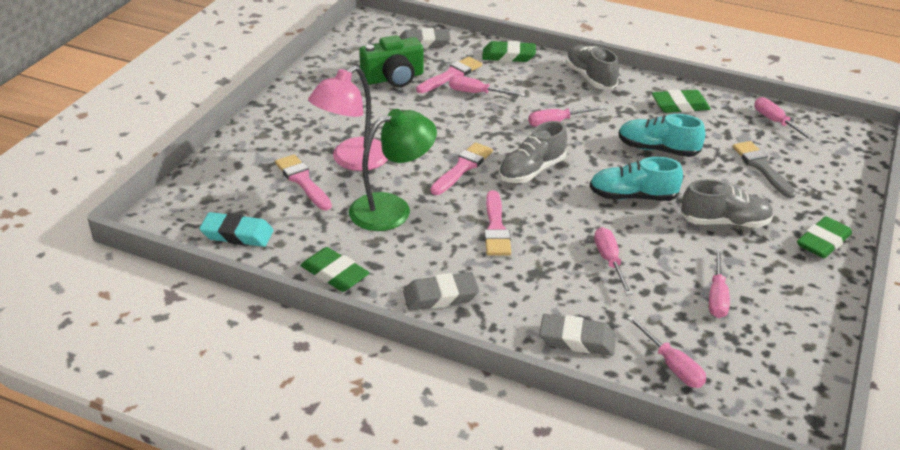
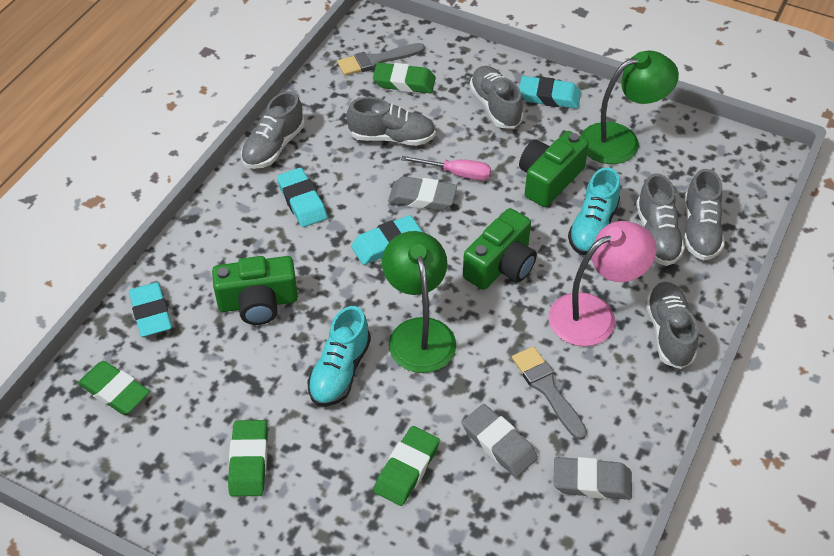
green camera: 1 -> 3
green lamp: 1 -> 2
grey brush: 1 -> 2
grey shoe: 3 -> 6
pink brush: 4 -> 0
pink screwdriver: 6 -> 1
turquoise eraser: 1 -> 4

